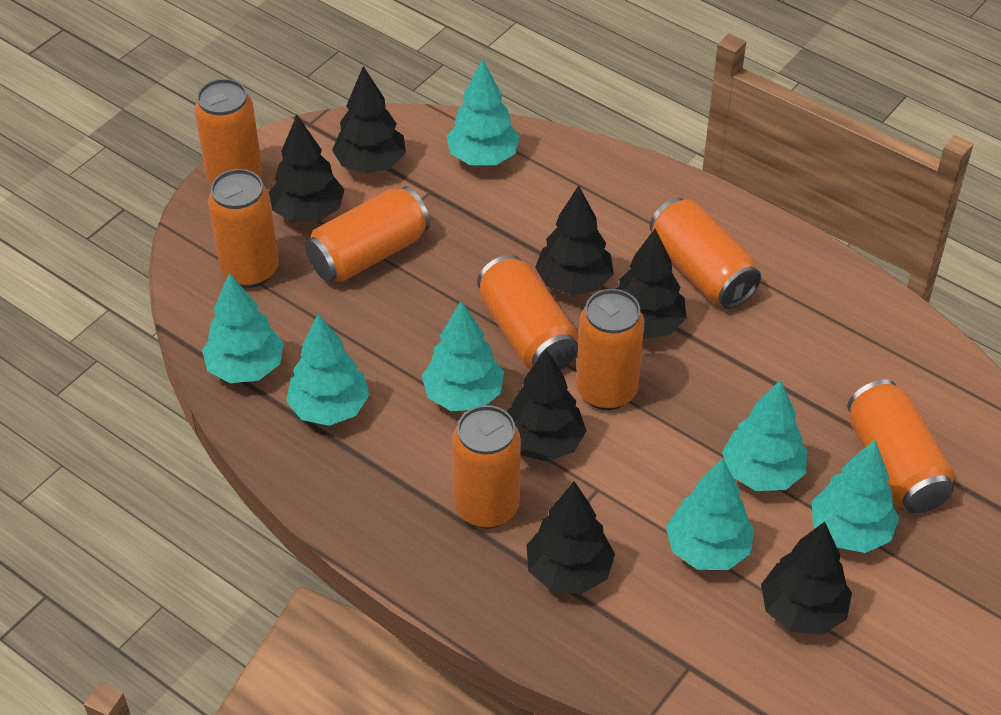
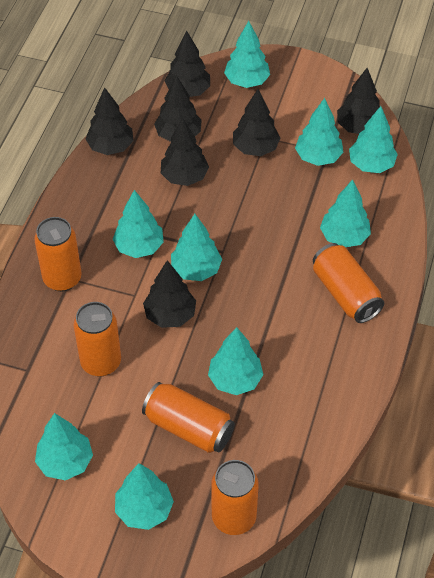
orange can: 8 -> 5
turquoise tree: 7 -> 9

